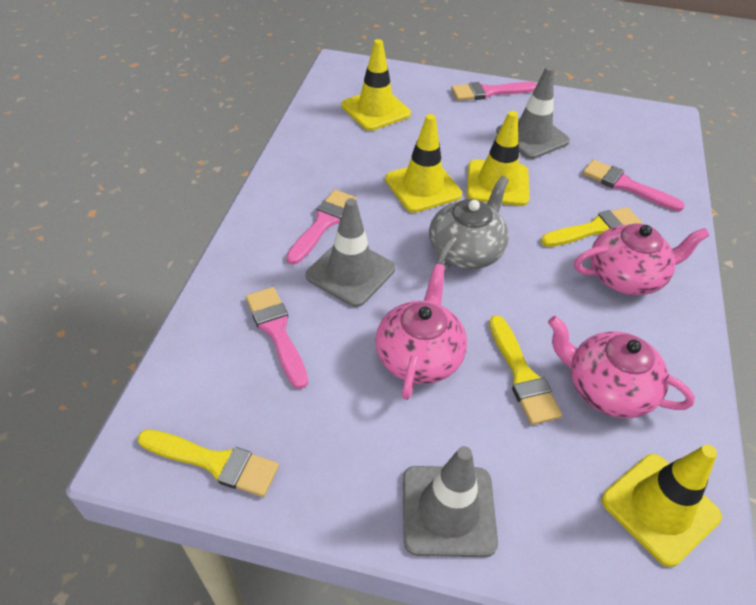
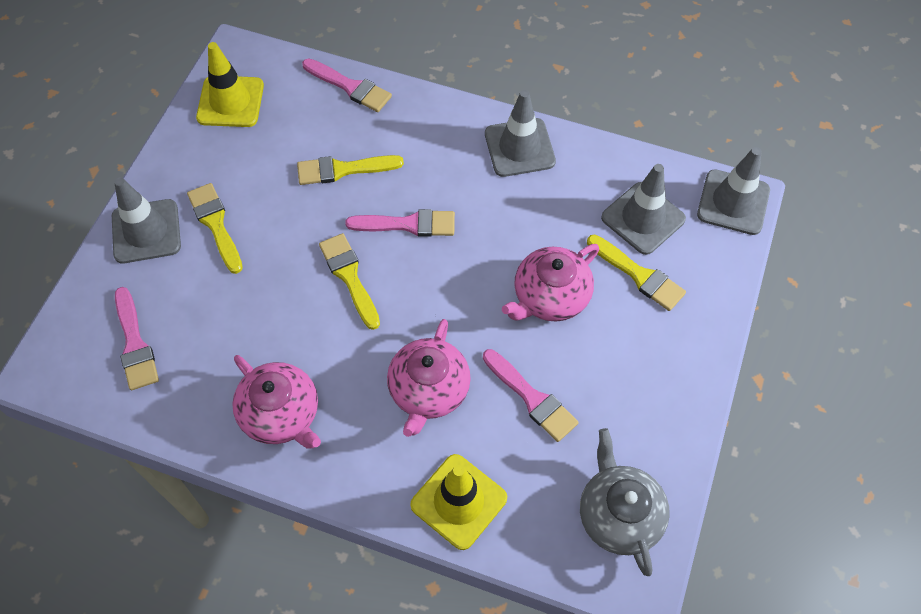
grey traffic cone: 3 -> 4
yellow brush: 3 -> 4
yellow traffic cone: 4 -> 2

